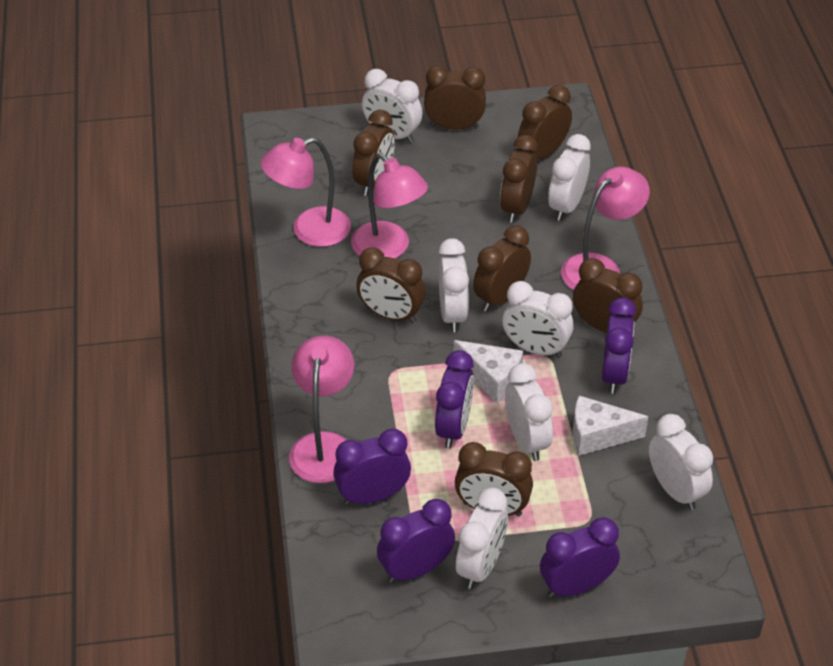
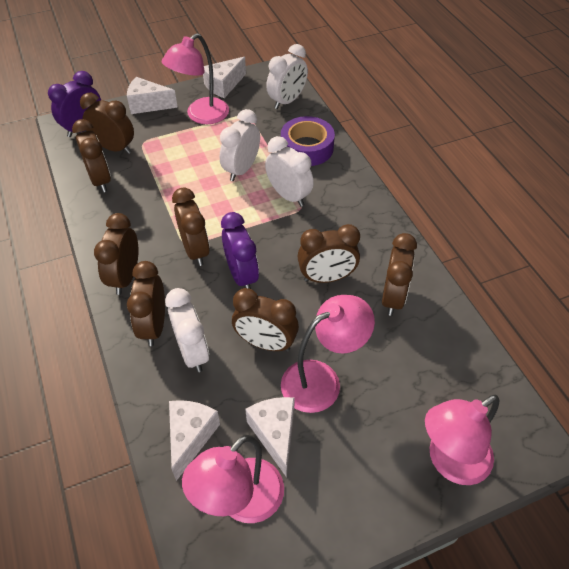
purple clock: 5 -> 2
purple tape: 0 -> 1
white cheese: 2 -> 4
white clock: 7 -> 4

